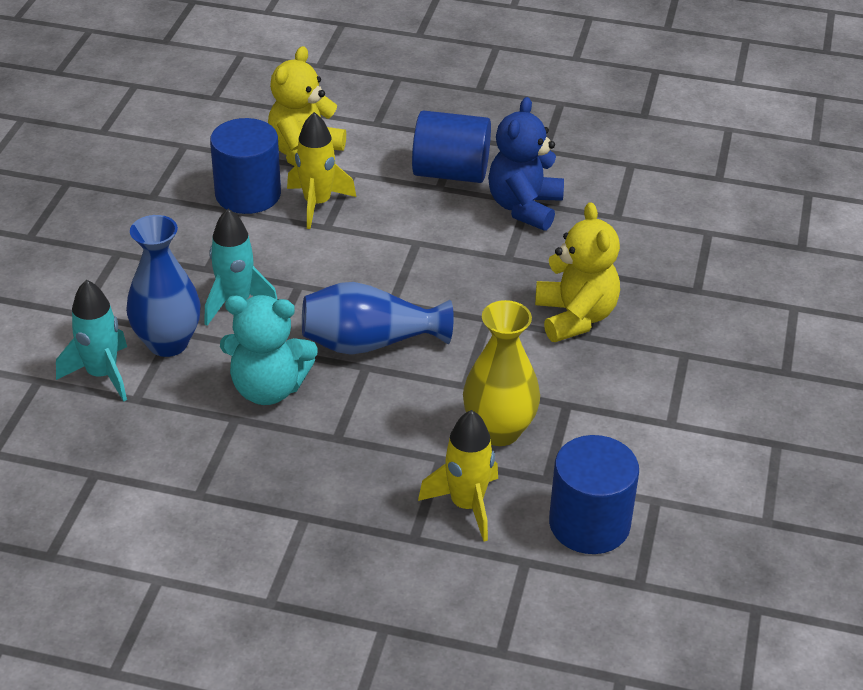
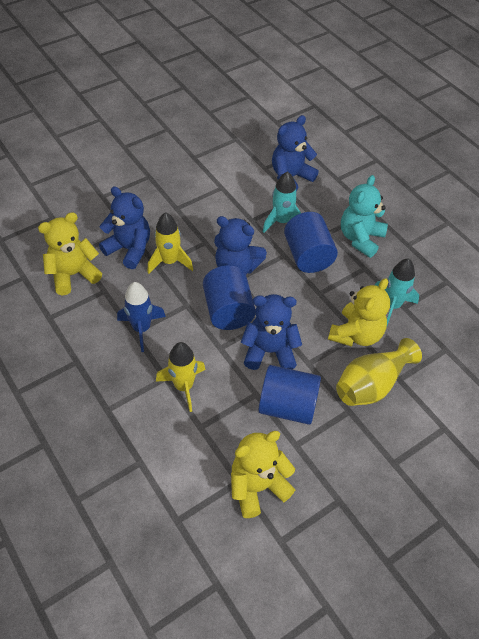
blue rocket: 0 -> 1
blue teddy bear: 1 -> 4
blue vase: 2 -> 0
yellow teddy bear: 2 -> 3

